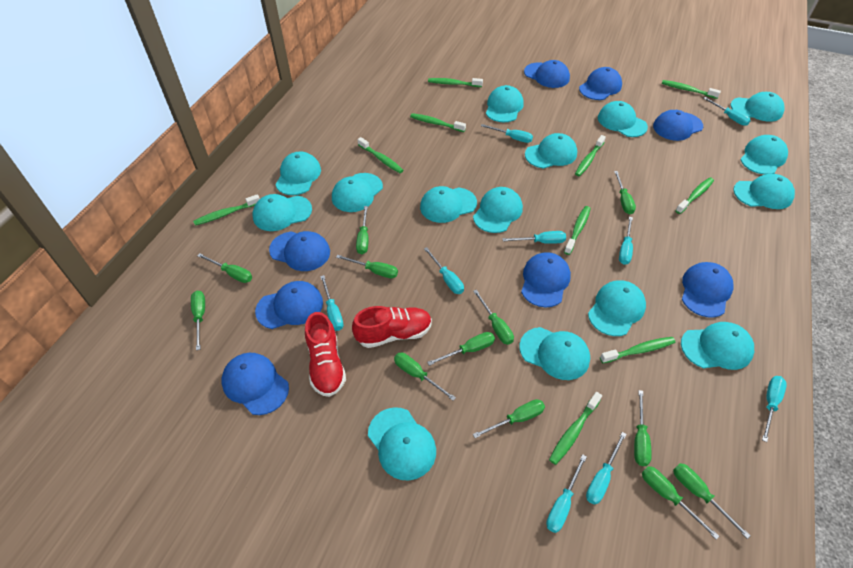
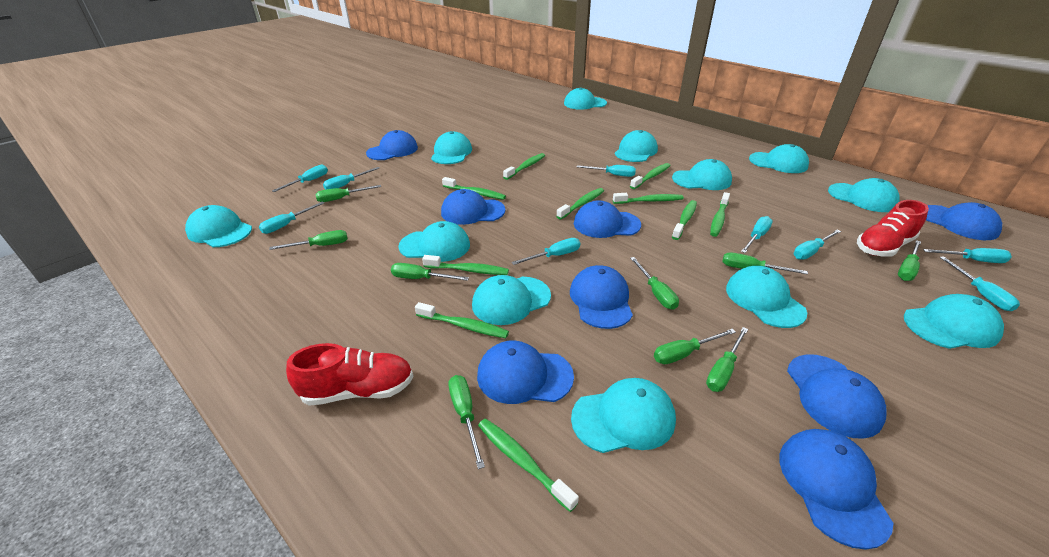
green screwdriver: 12 -> 9
turquoise cap: 15 -> 12

